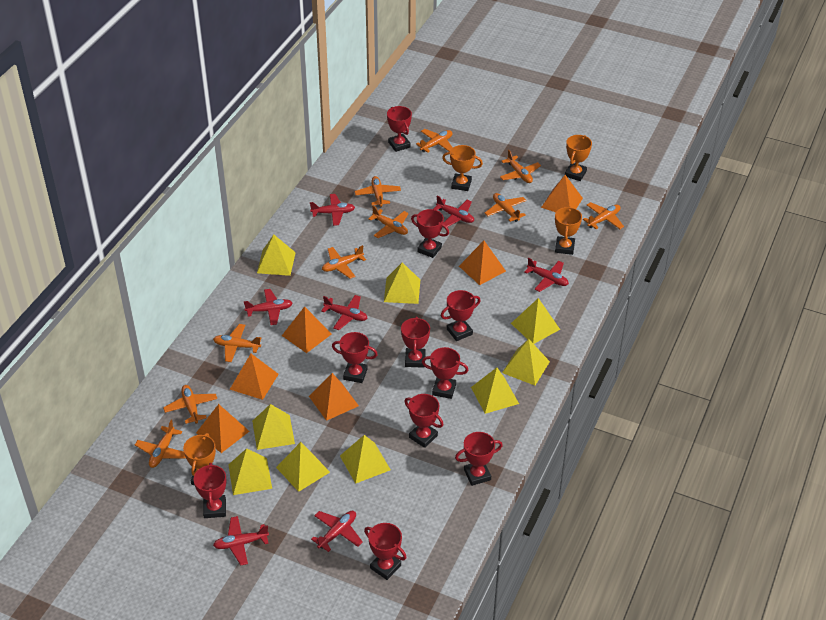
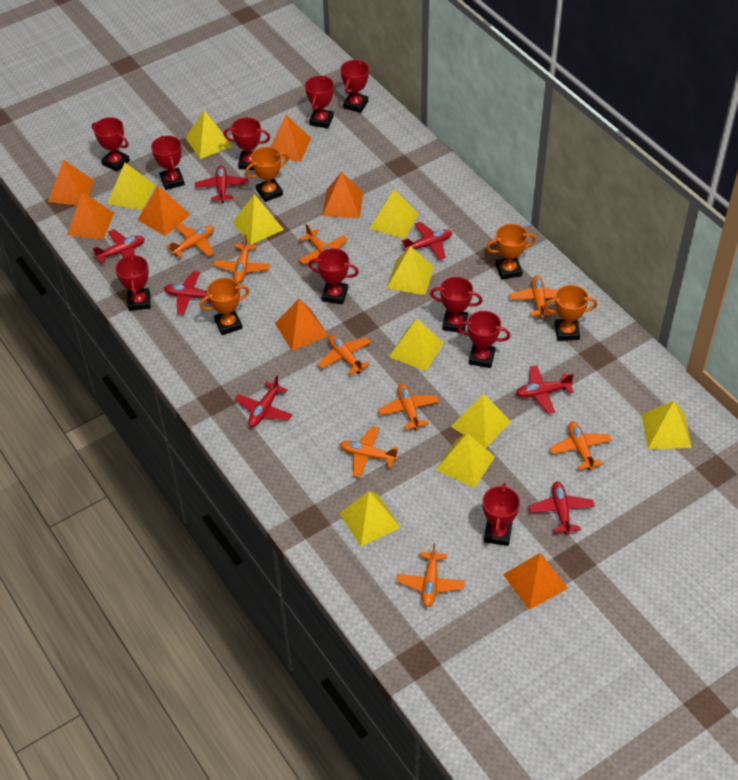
orange plane: 10 -> 9
orange pyramid: 6 -> 7
yellow pyramid: 9 -> 10

